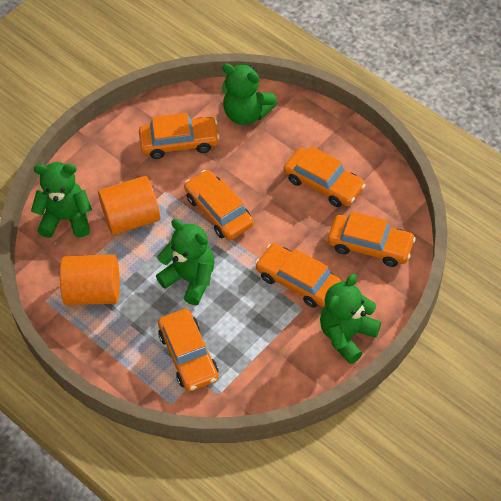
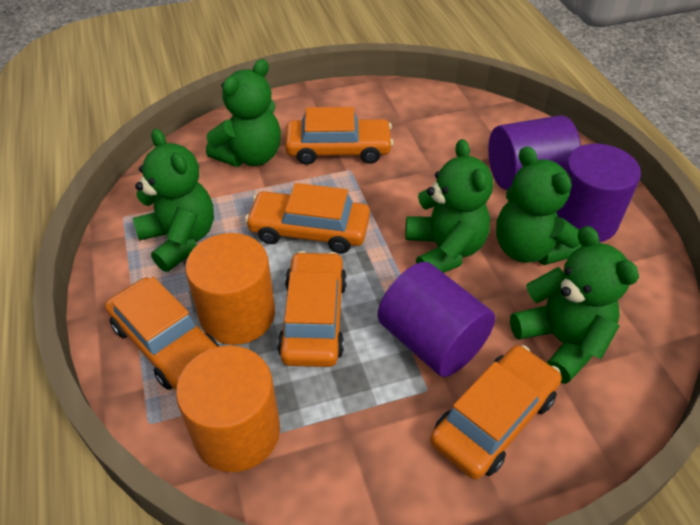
green teddy bear: 4 -> 5
orange car: 6 -> 5
purple cylinder: 0 -> 3

